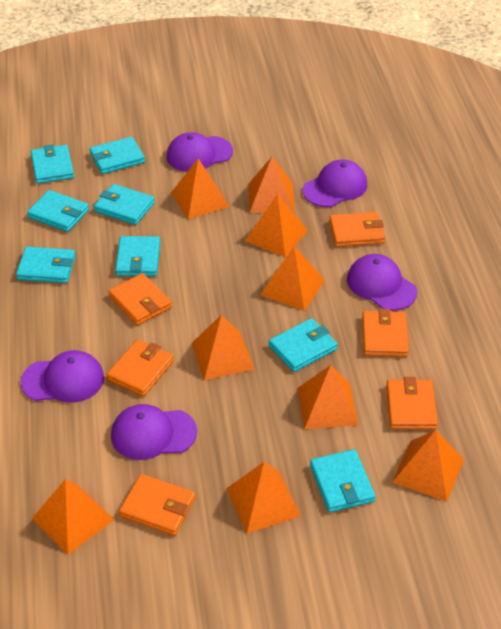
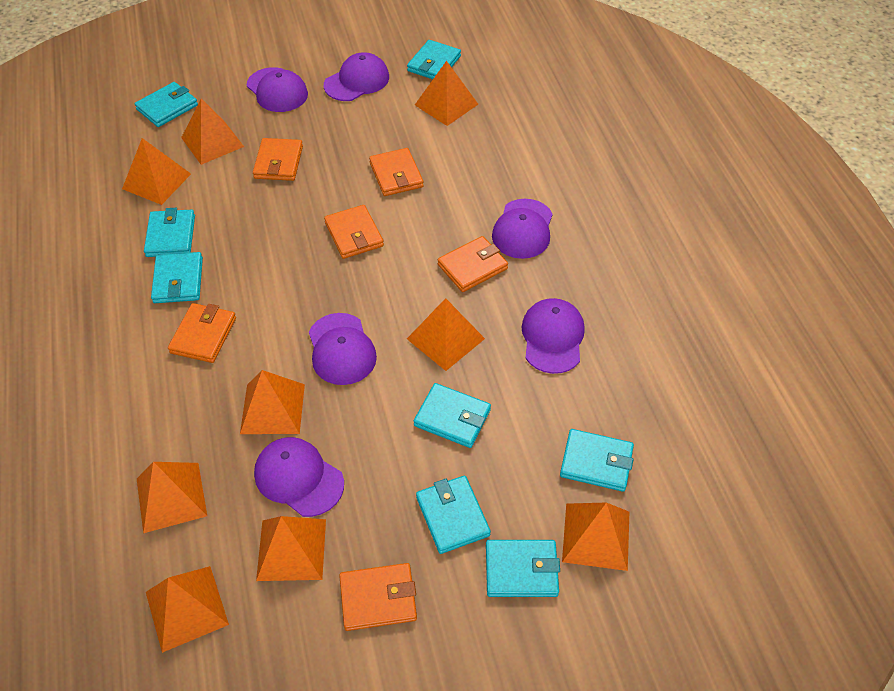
purple cap: 5 -> 6

